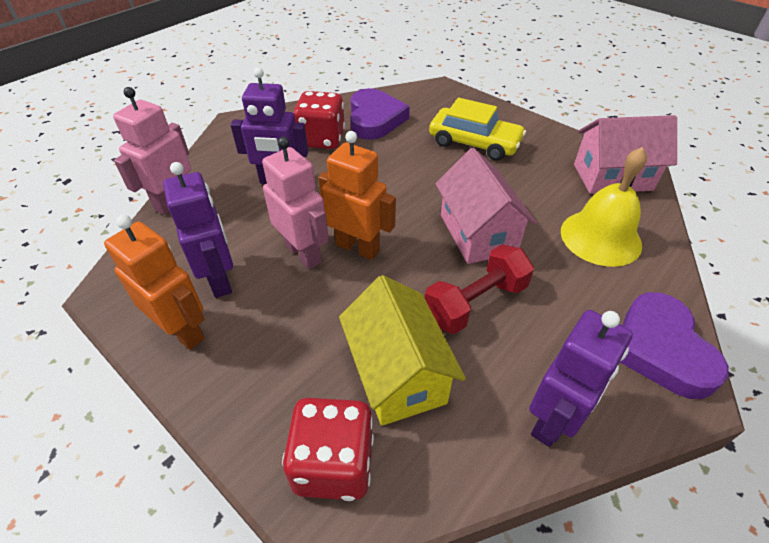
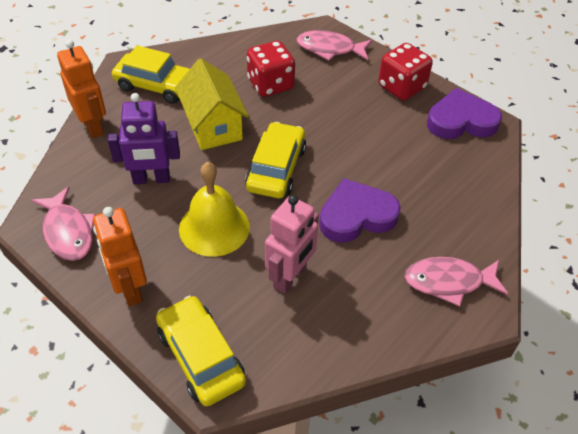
pink fish: 0 -> 3
pink house: 2 -> 0
pink robot: 2 -> 1
purple robot: 3 -> 1
red dumbbell: 1 -> 0
yellow car: 1 -> 3

